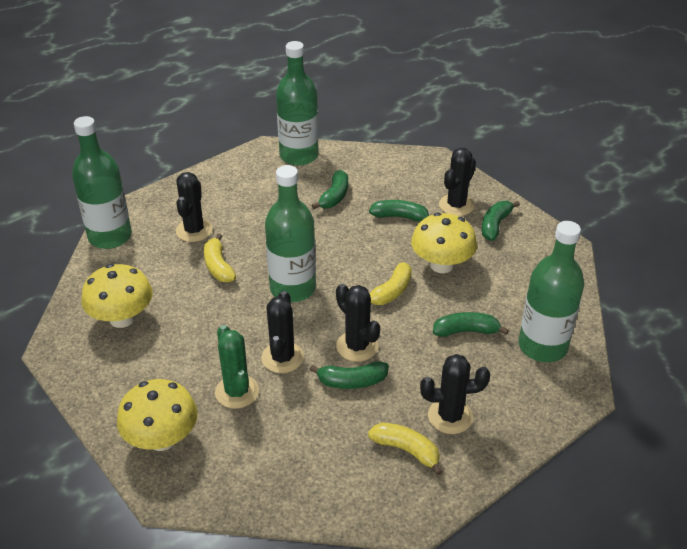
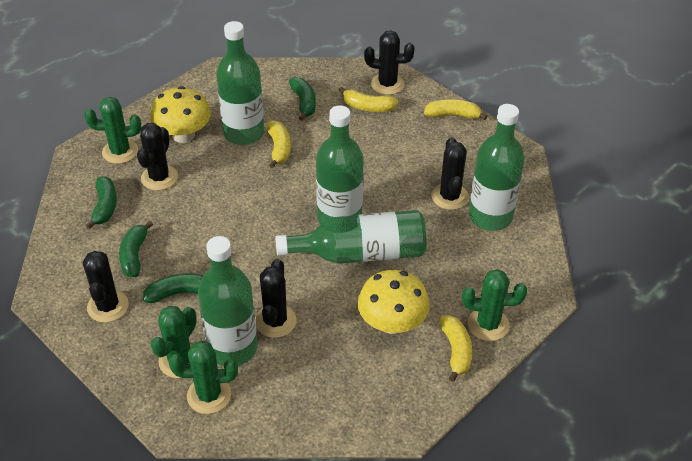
green banana: 5 -> 4
green bottle: 4 -> 5
green cactus: 1 -> 4
yellow banana: 3 -> 4
yellow mushroom: 3 -> 2

